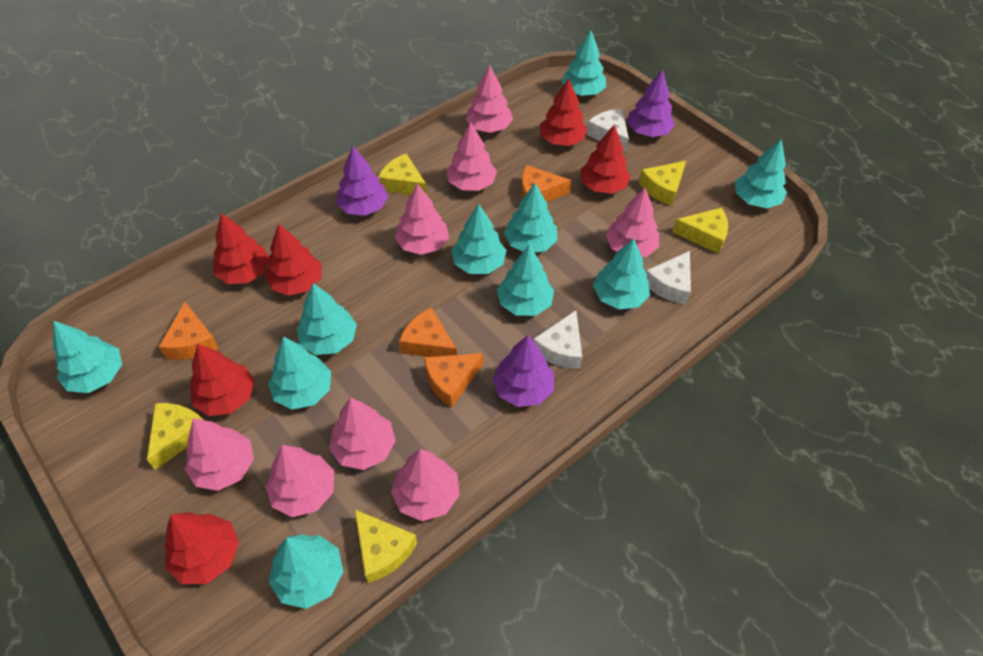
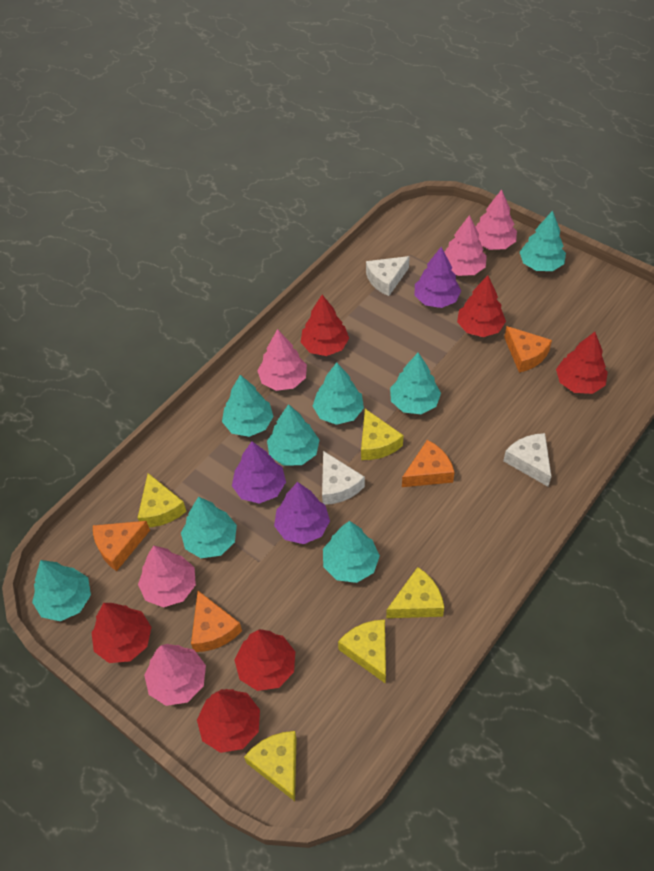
pink tree: 8 -> 5
turquoise tree: 10 -> 8

